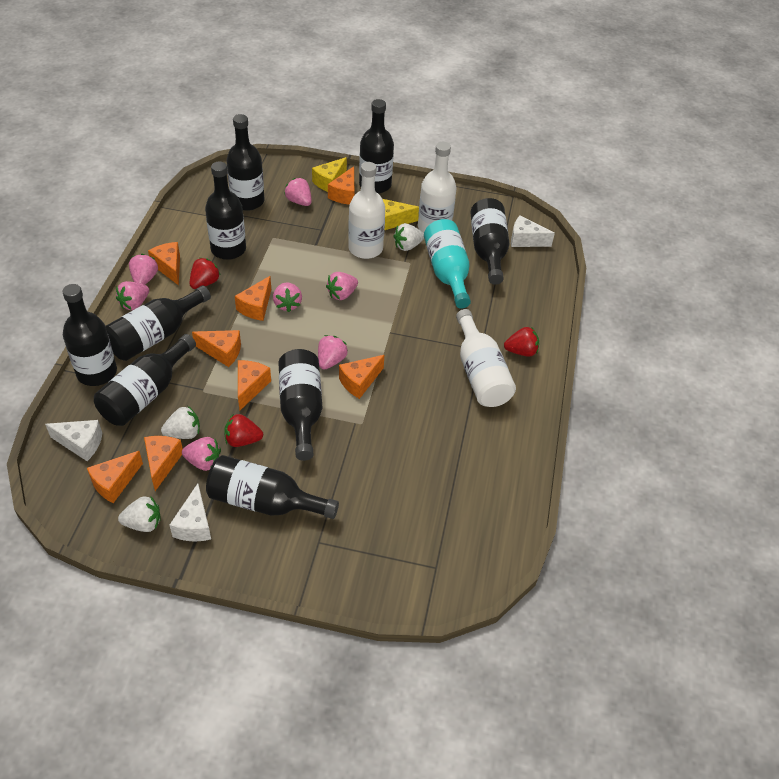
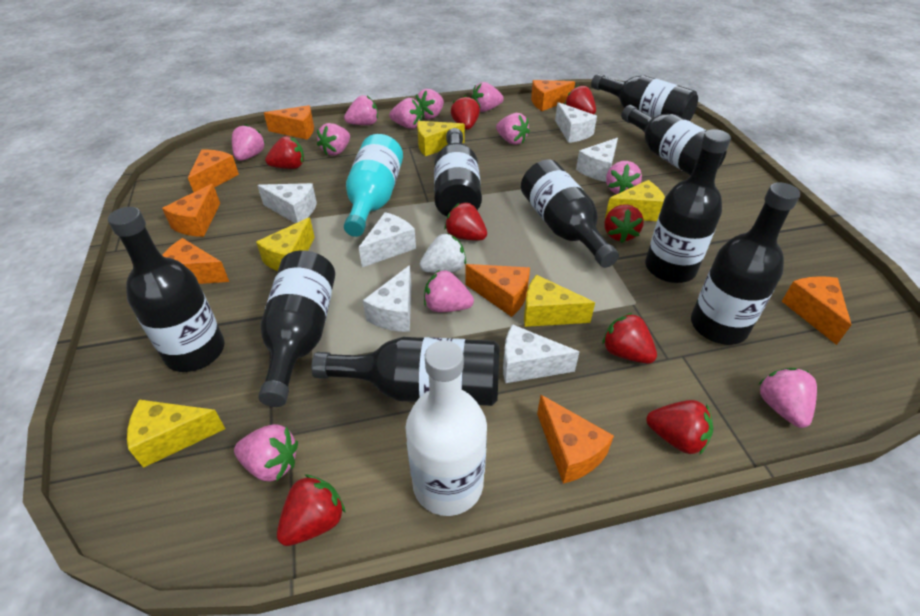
pink strawberry: 7 -> 11
red strawberry: 3 -> 8
white bottle: 3 -> 1
white cheese: 3 -> 6
white strawberry: 3 -> 1
yellow cheese: 2 -> 5

